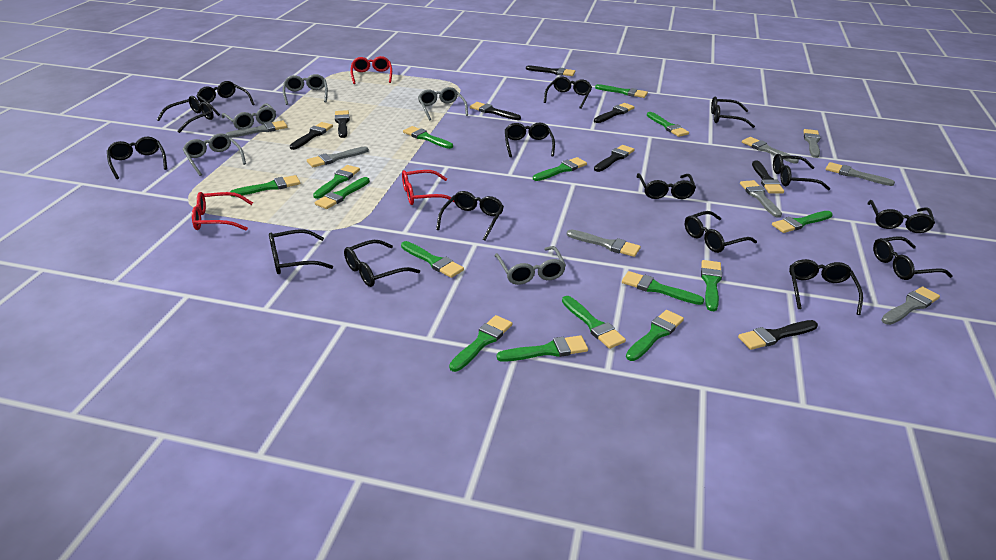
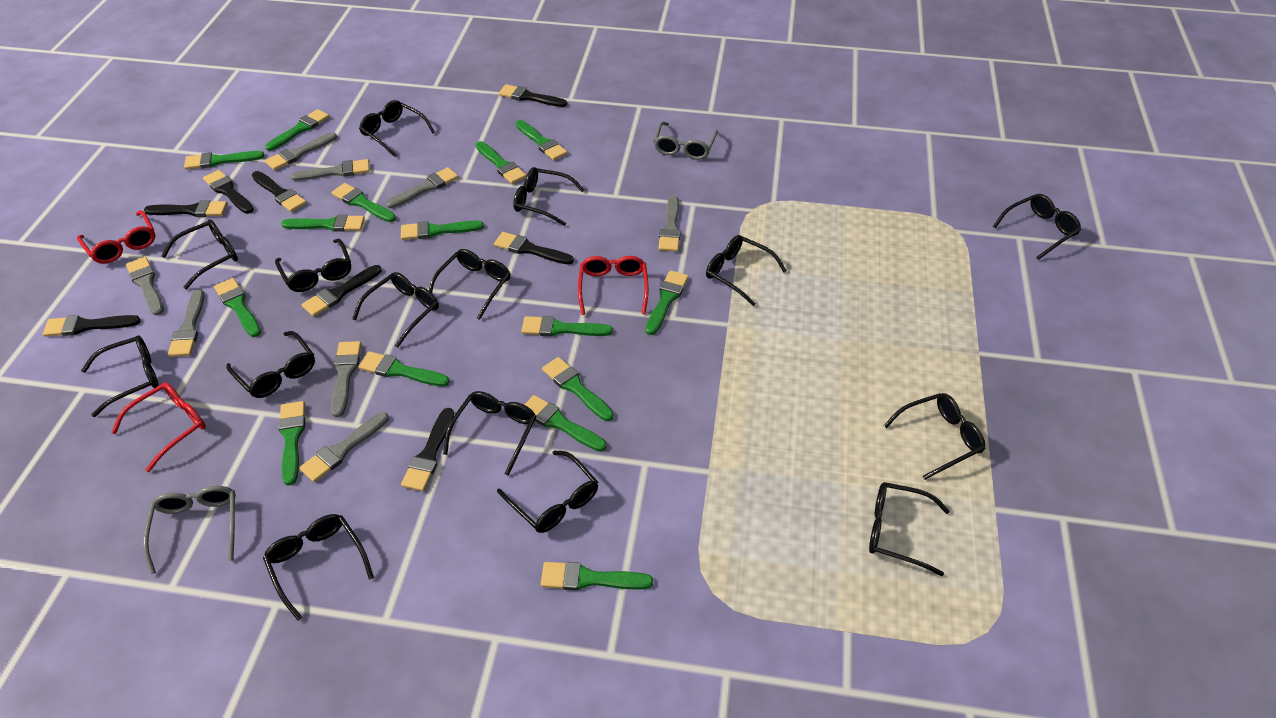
grey glasses: 5 -> 2

